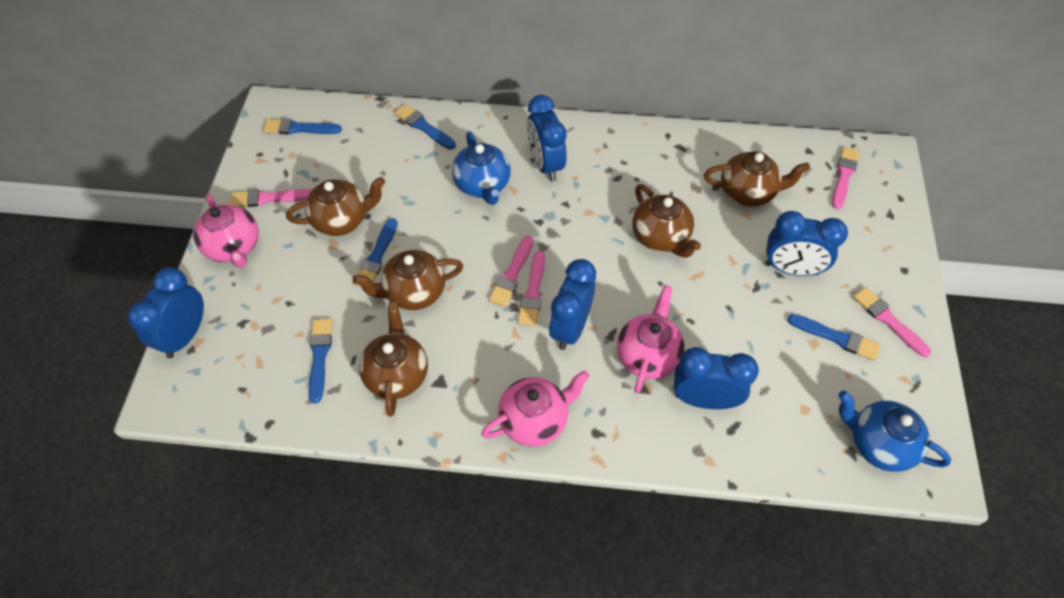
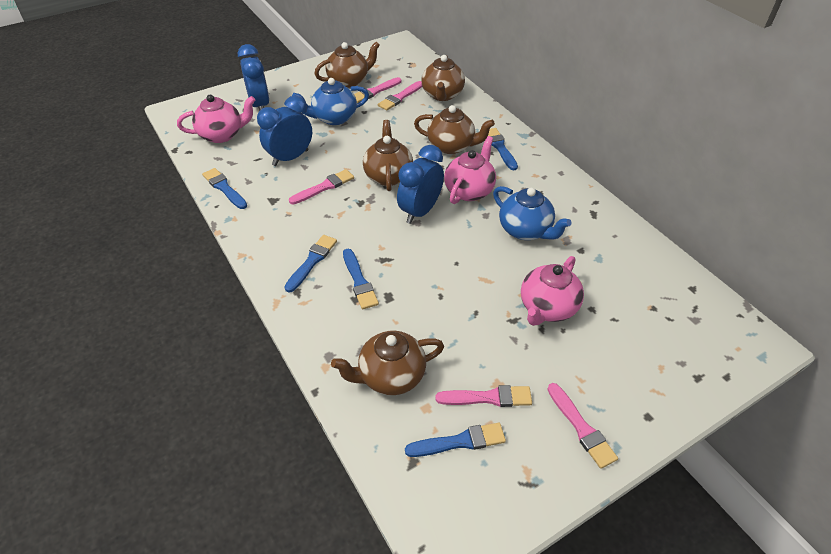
blue clock: 5 -> 3

